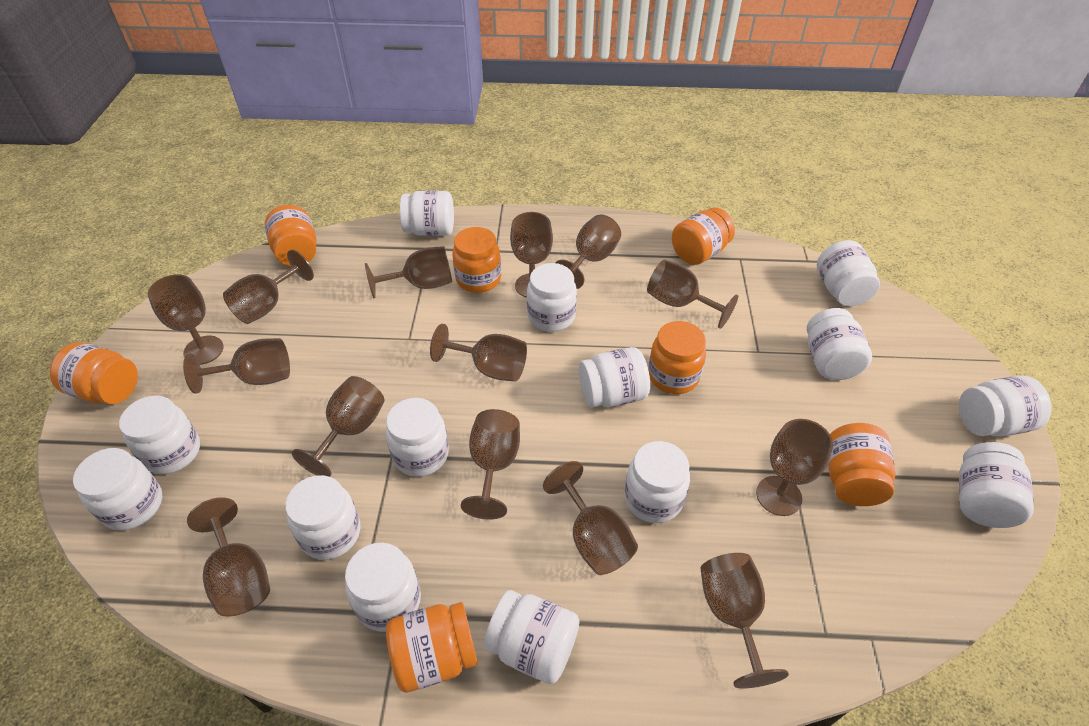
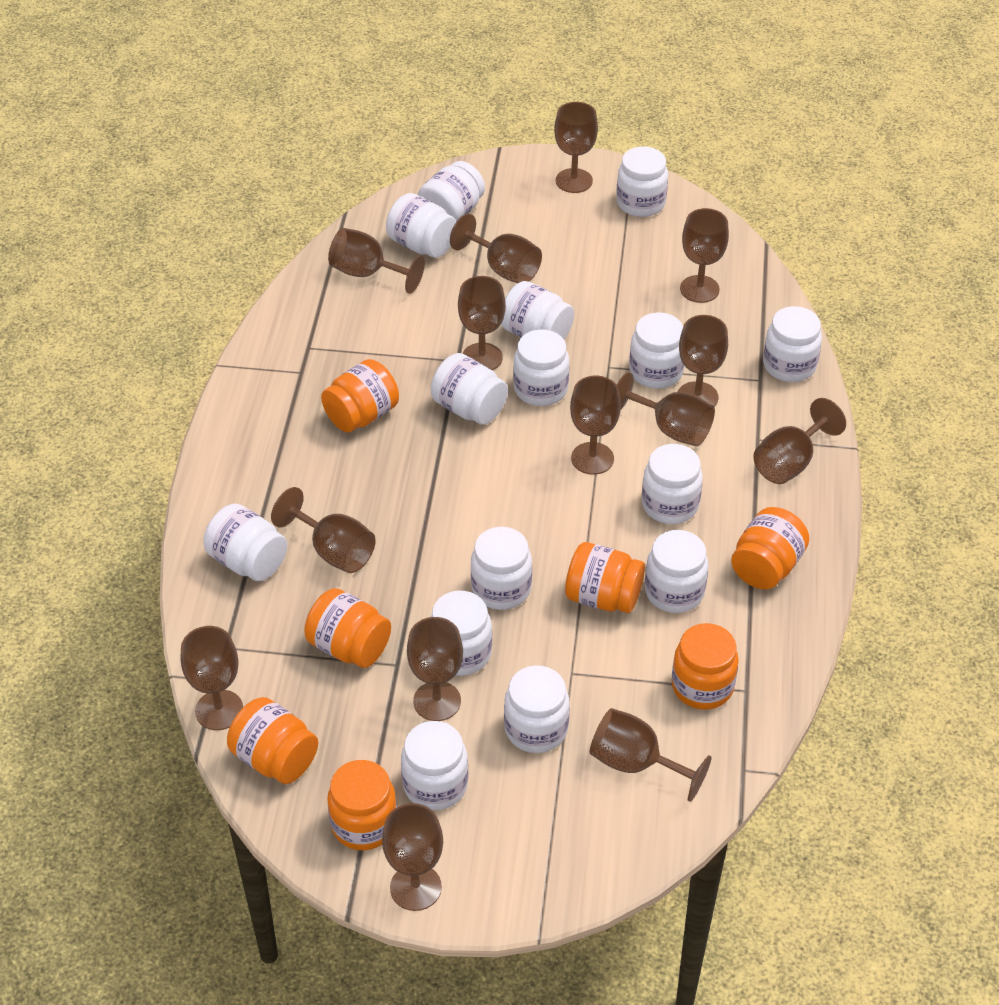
white jar: 14 -> 15

